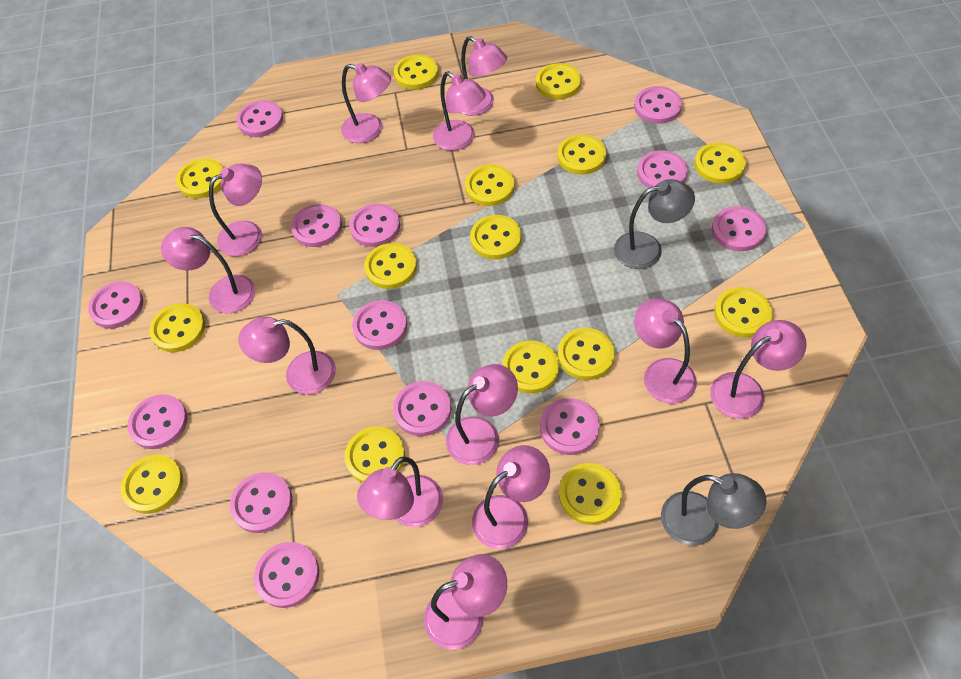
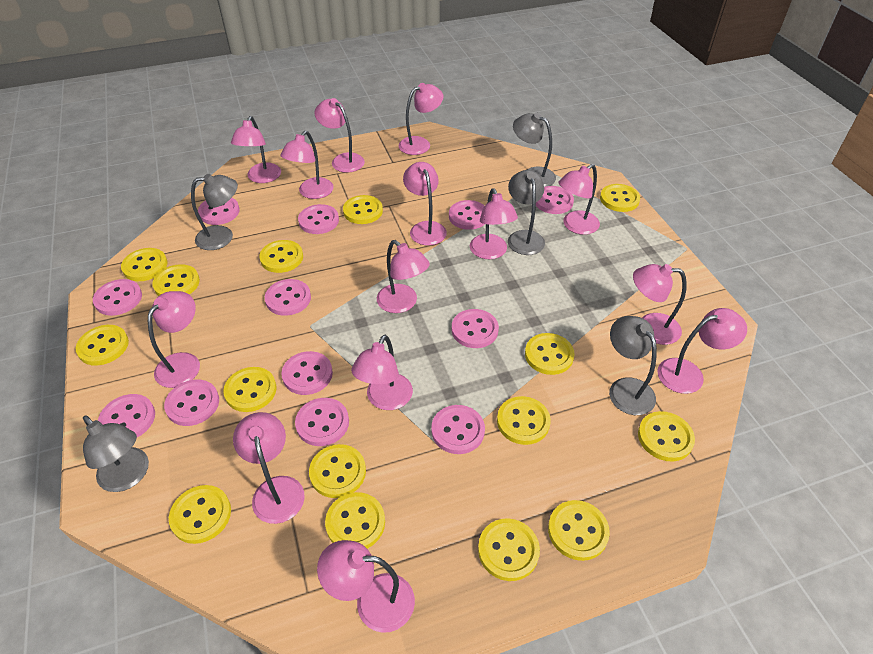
grey lamp: 2 -> 5
pink button: 13 -> 12
pink lamp: 12 -> 14

